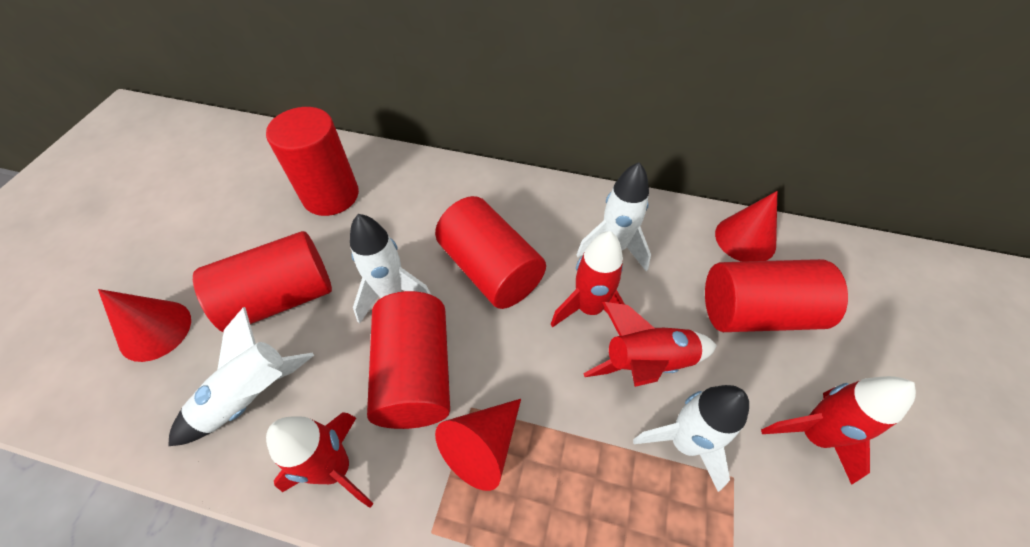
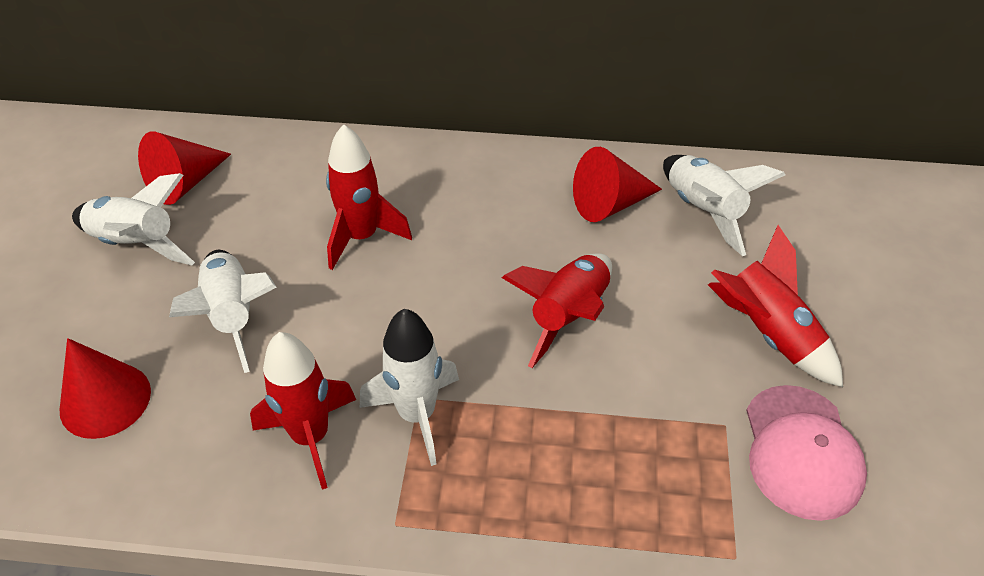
pink cap: 0 -> 1
red cylinder: 5 -> 0

